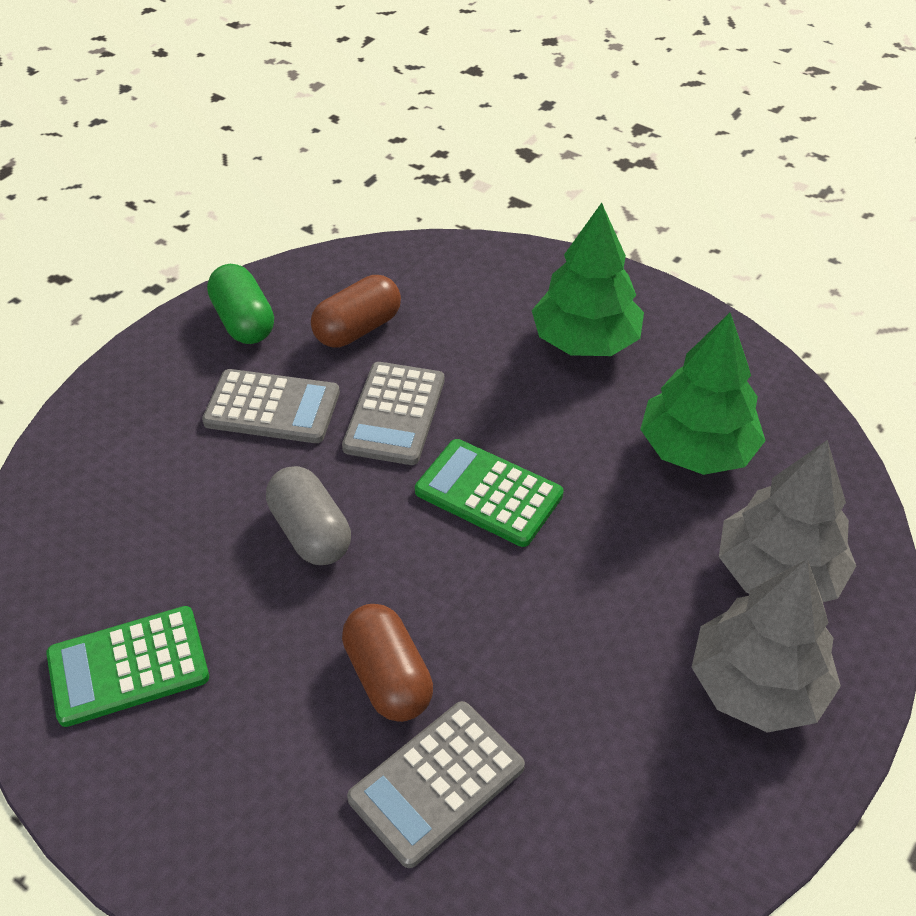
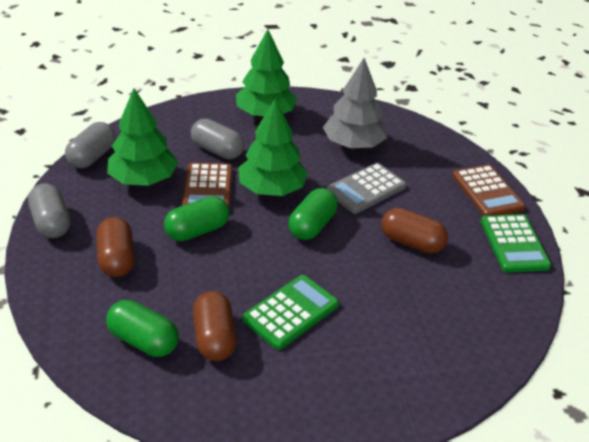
brown calculator: 0 -> 2
brown capsule: 2 -> 3
green capsule: 1 -> 3
green tree: 2 -> 3
grey calculator: 3 -> 1
grey capsule: 1 -> 3
grey tree: 2 -> 1

